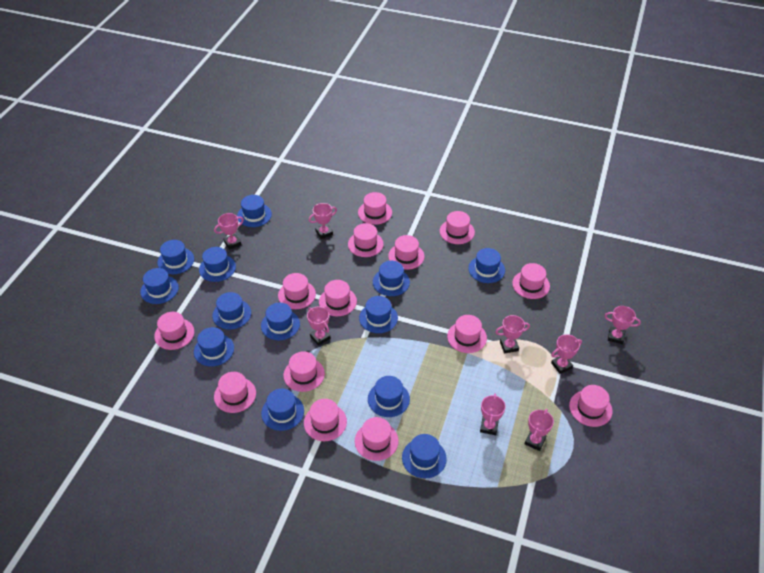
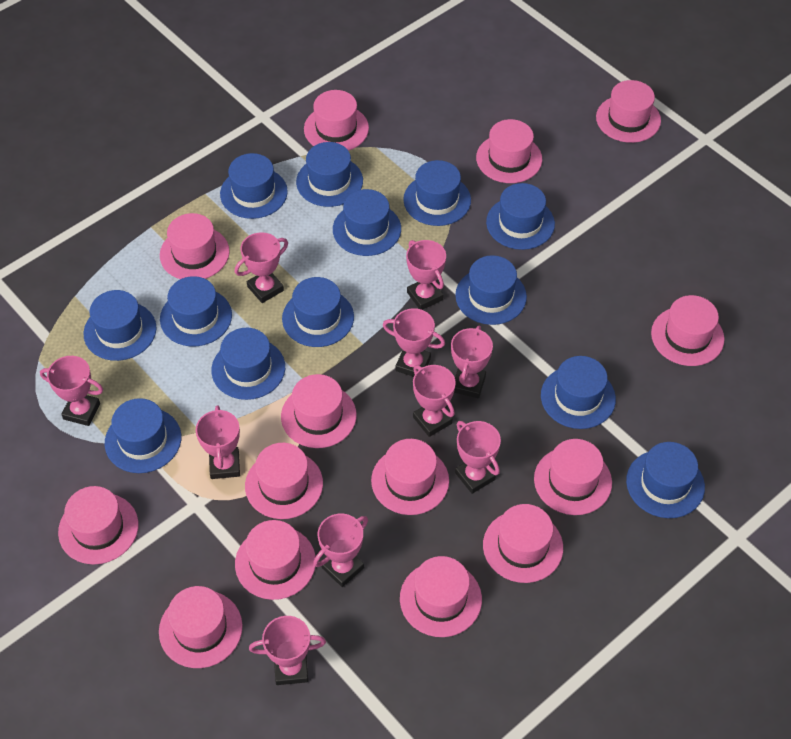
pink trophy: 8 -> 10

